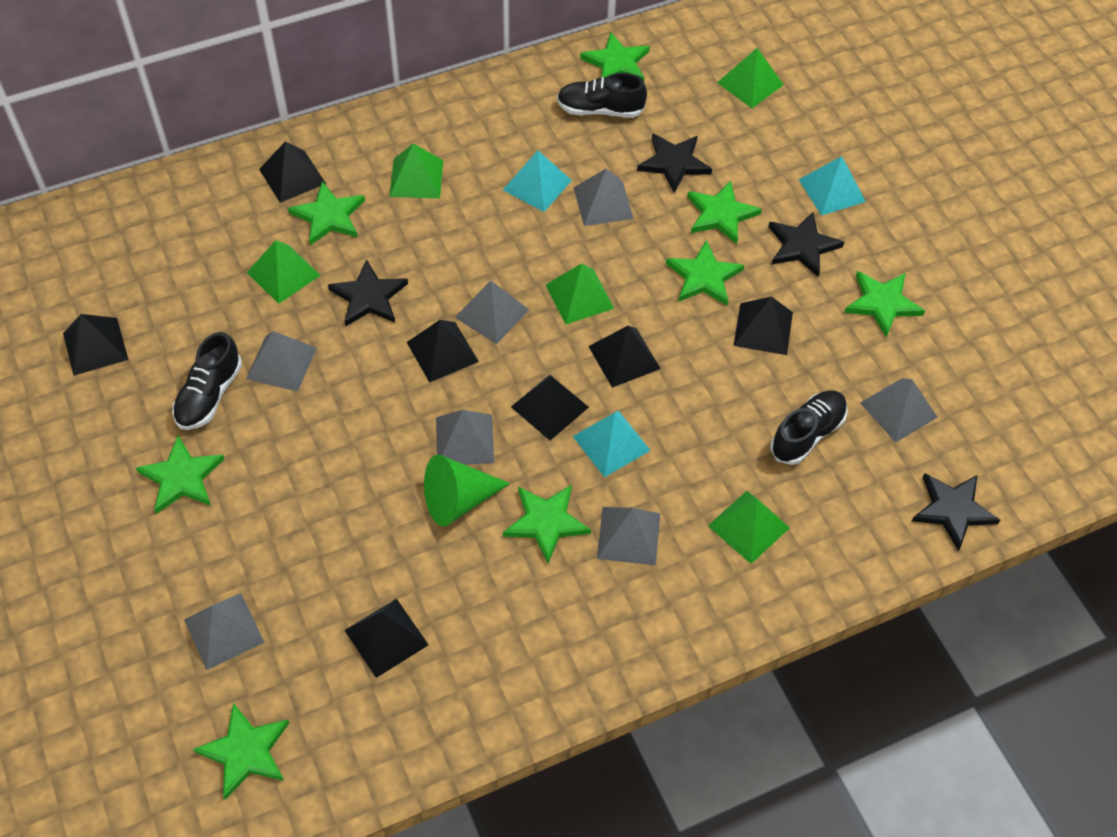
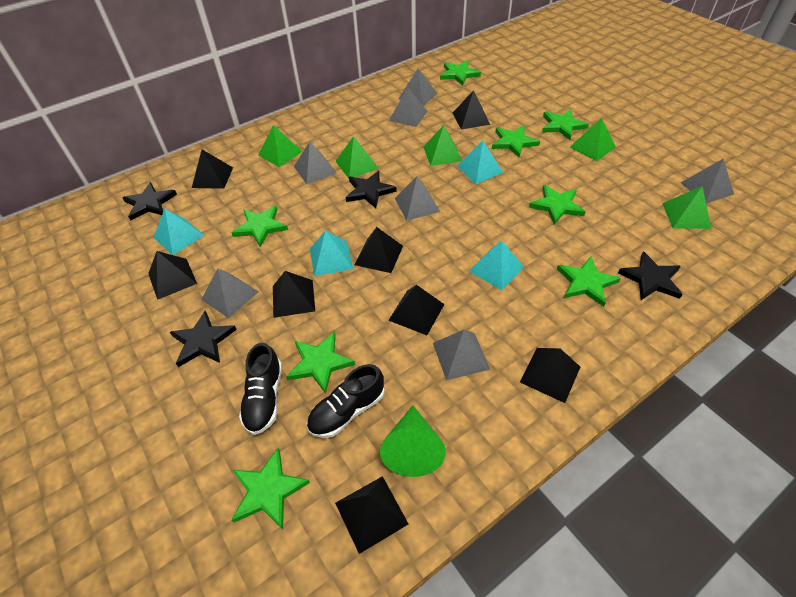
black pyramid: 7 -> 8
black shoe: 3 -> 2
turquoise pyramid: 3 -> 4

